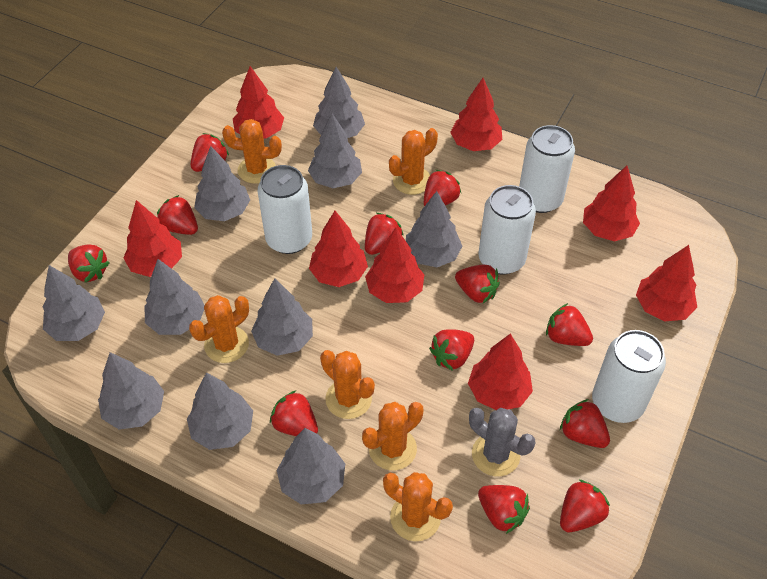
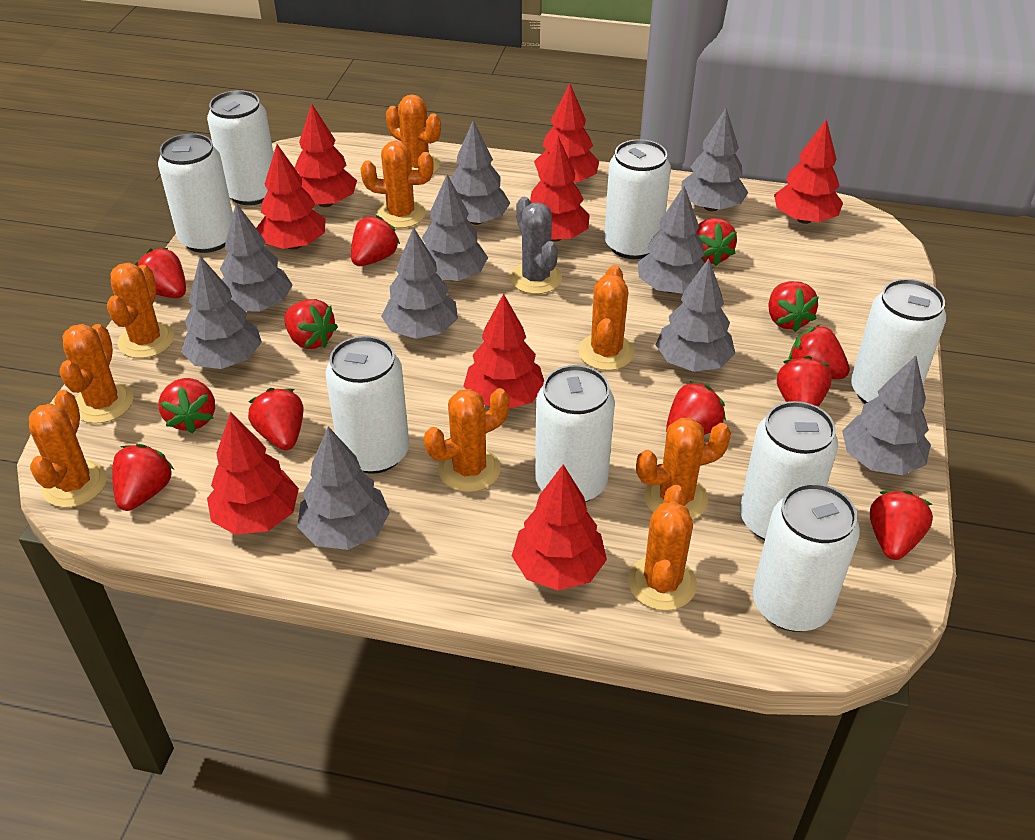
orange cactus: 6 -> 9
white can: 4 -> 8

